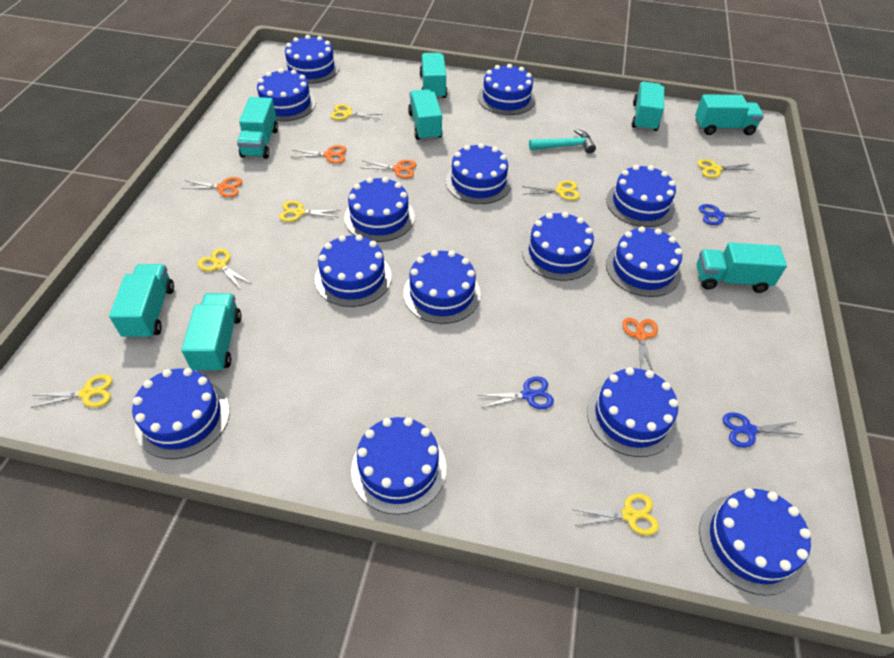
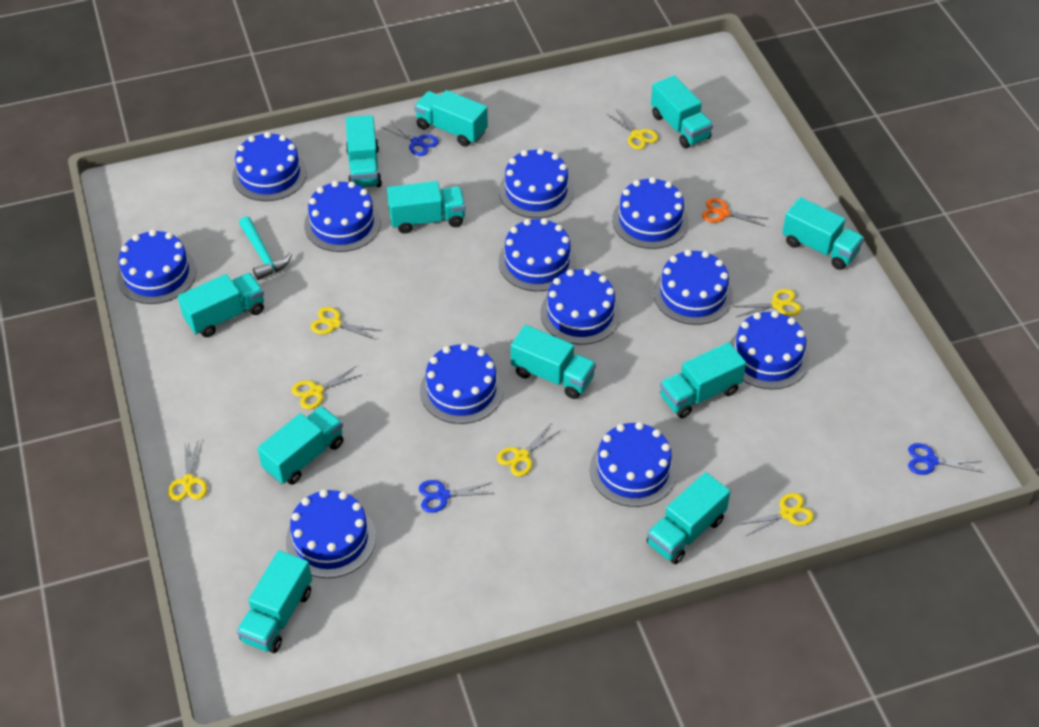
blue cake: 14 -> 12
orange scissors: 4 -> 1
turquoise truck: 8 -> 11

